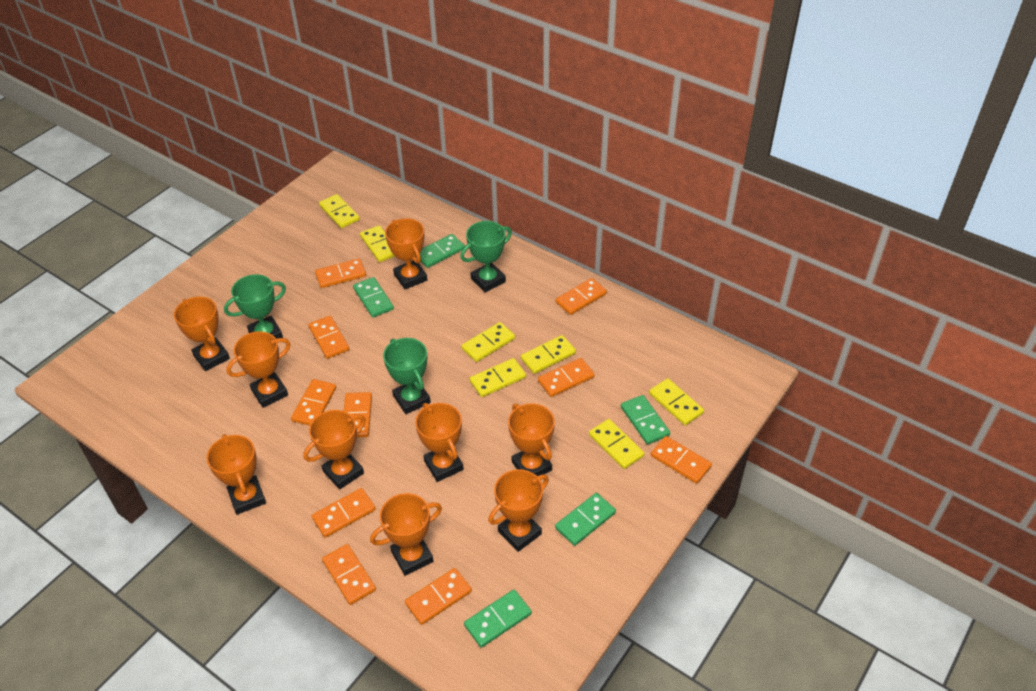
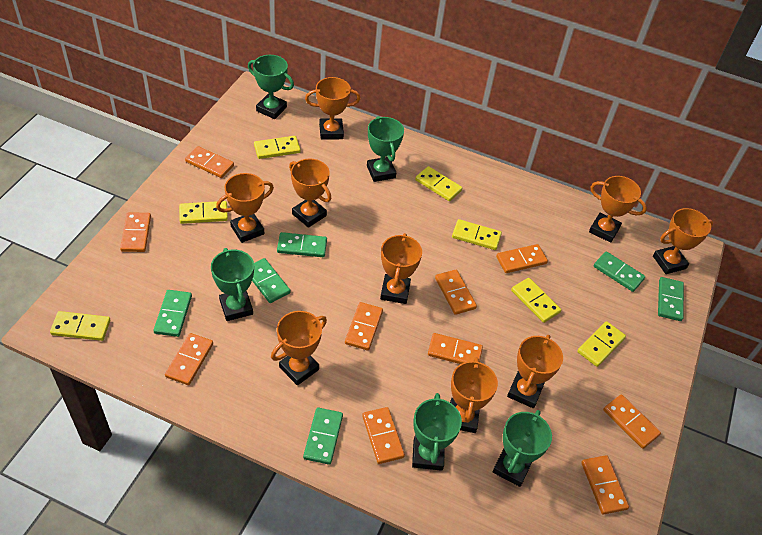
green domino: 5 -> 6
green trophy: 3 -> 5

